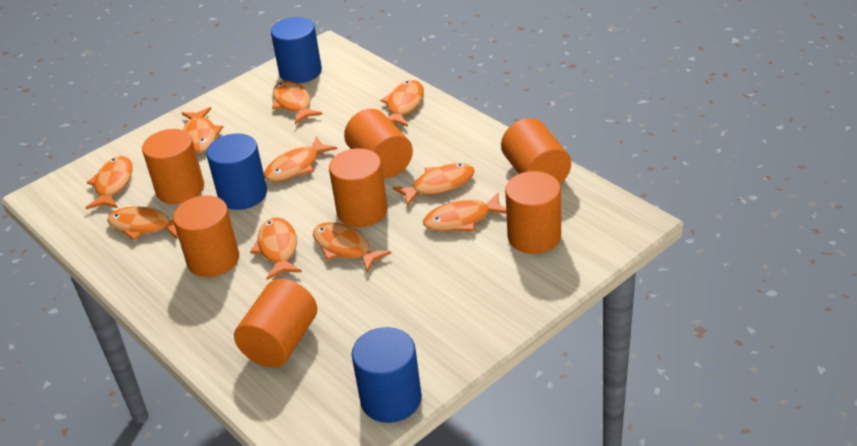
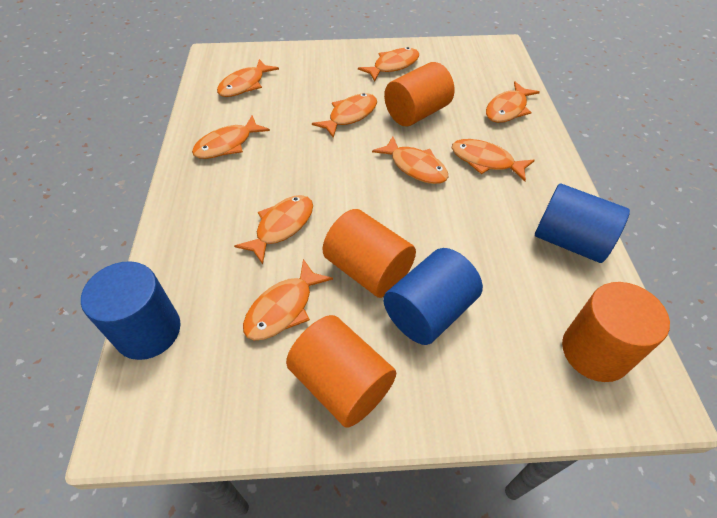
orange cylinder: 7 -> 4
orange fish: 10 -> 9

